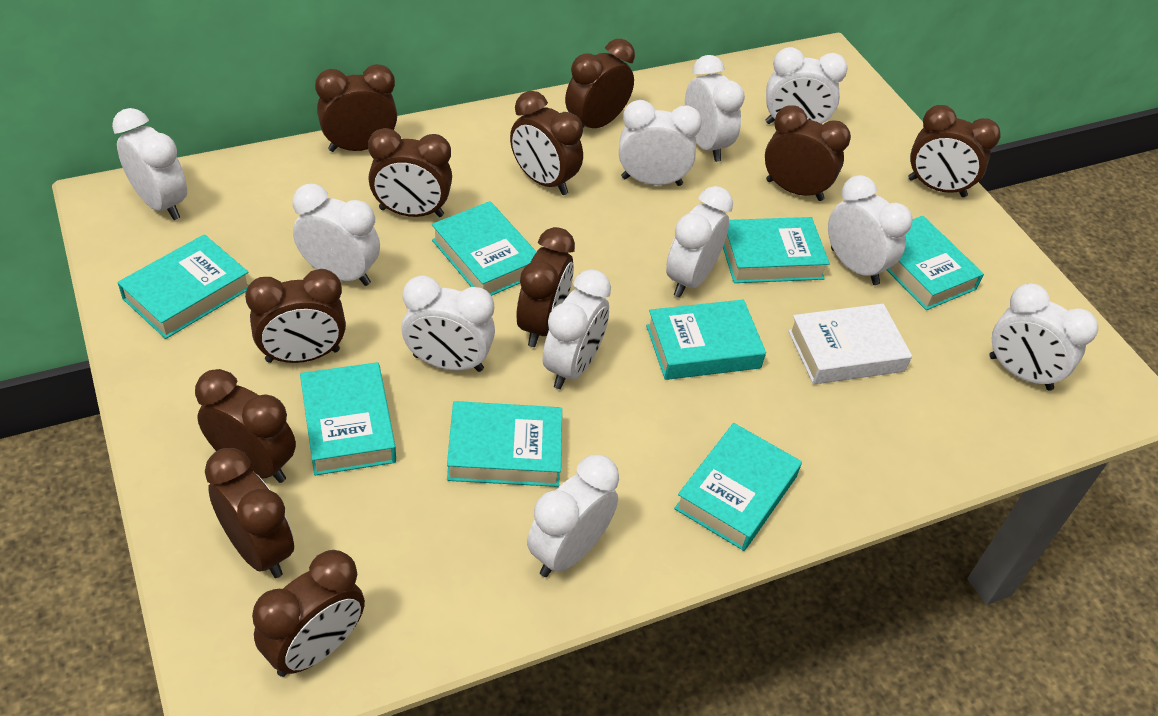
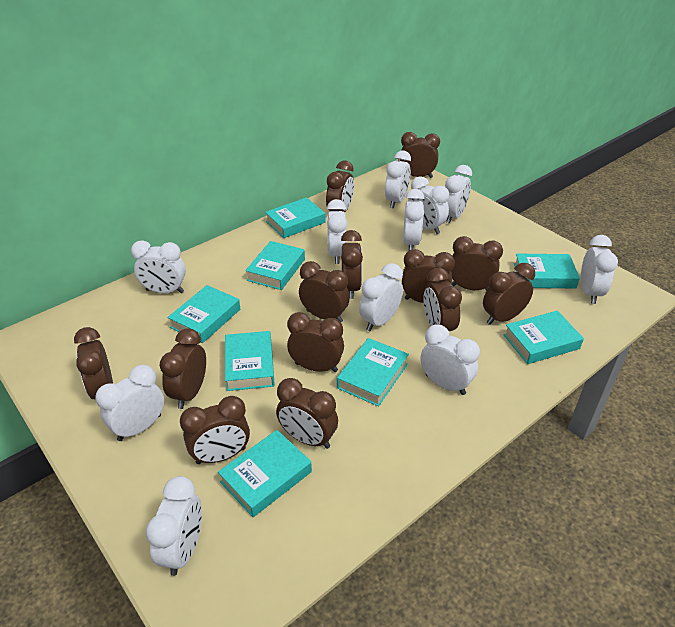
brown clock: 11 -> 13
white book: 1 -> 0

